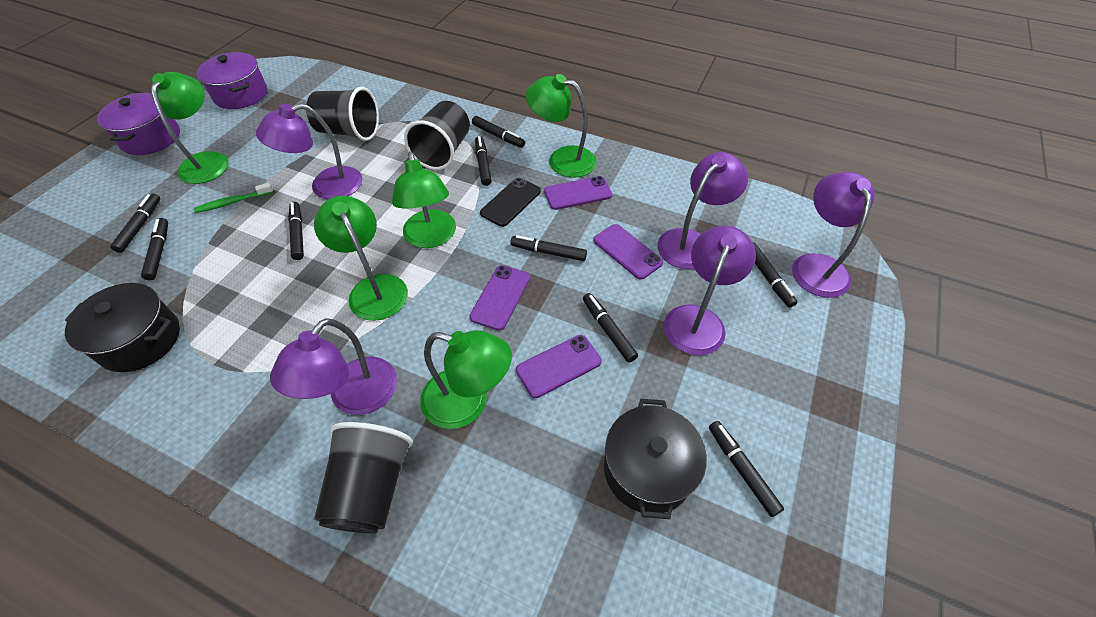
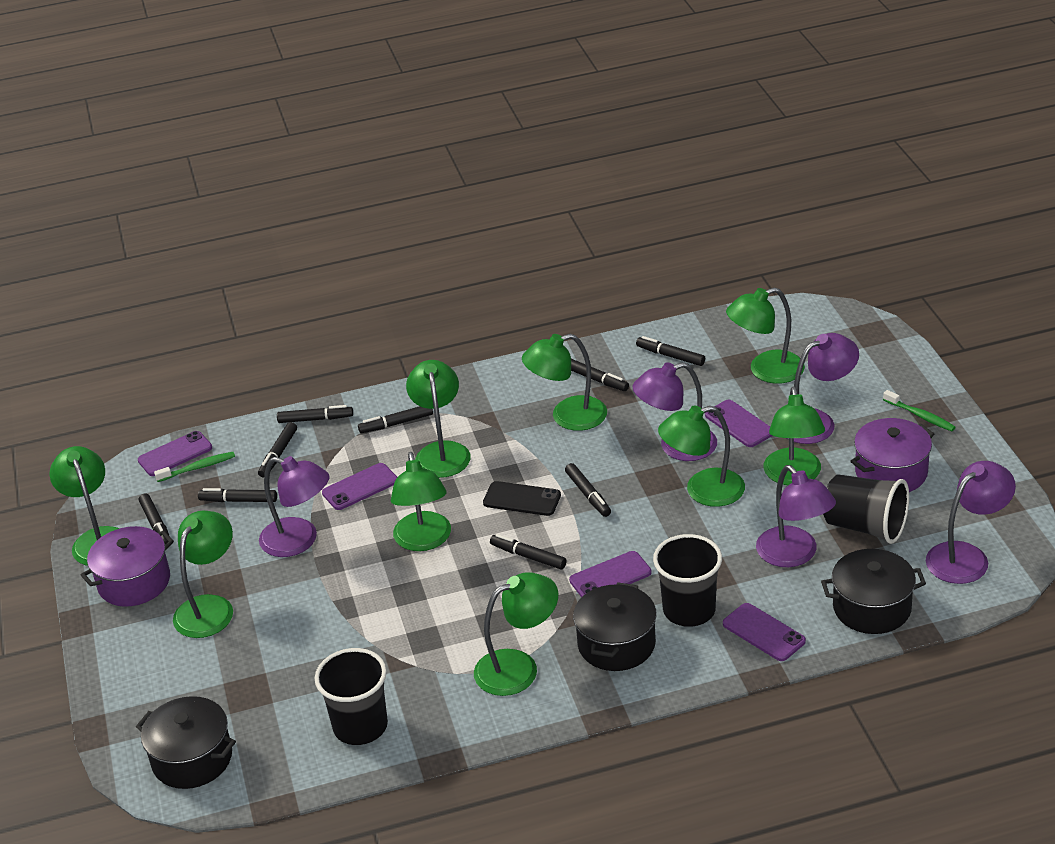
black pot: 2 -> 3
green lamp: 5 -> 9
green toothbrush: 1 -> 2
purple phone: 4 -> 5

